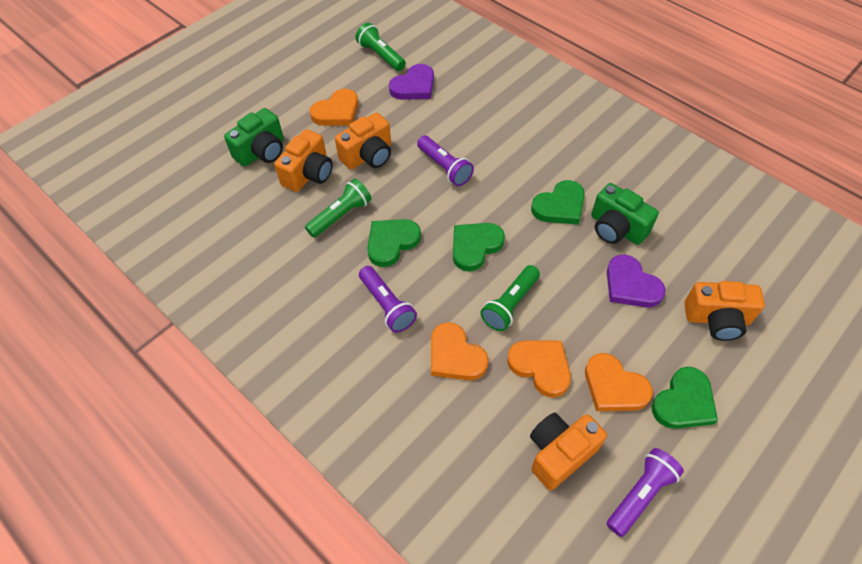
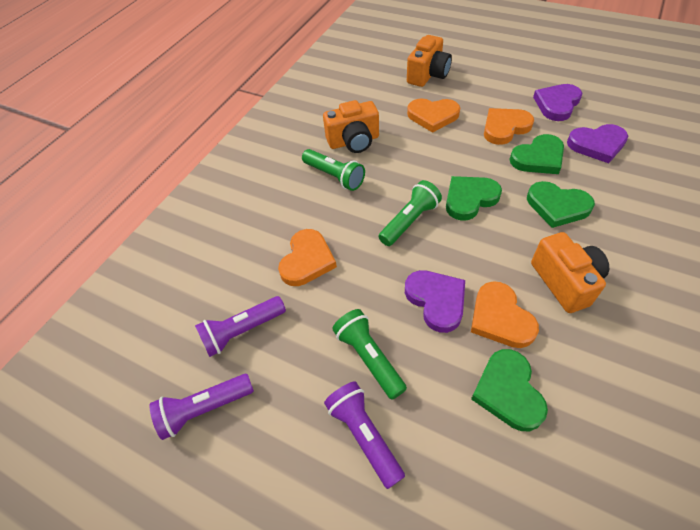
green camera: 2 -> 0
orange camera: 4 -> 3
purple heart: 2 -> 3

